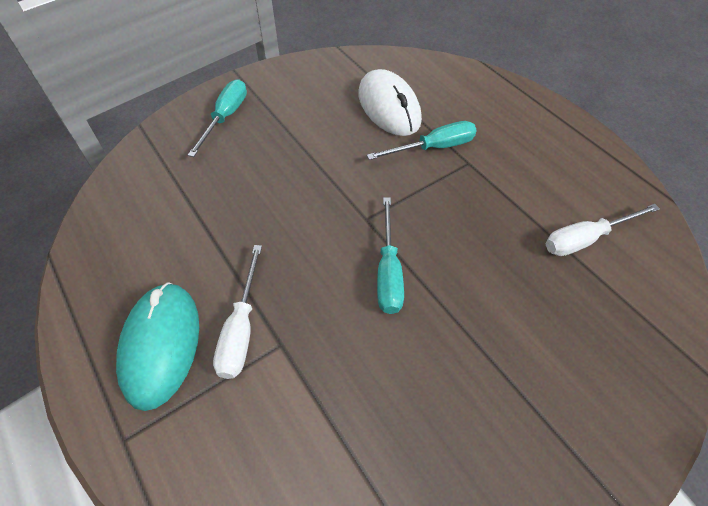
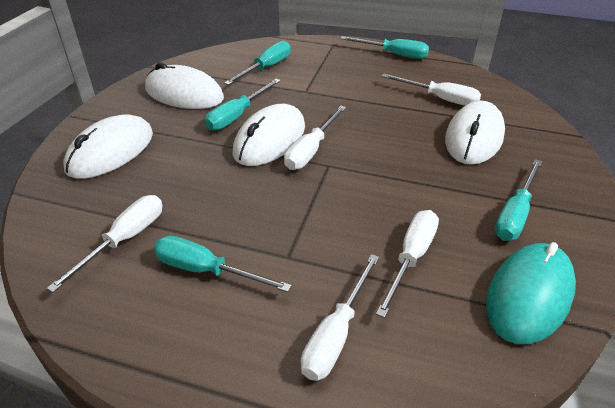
turquoise screwdriver: 3 -> 5
white mouse: 1 -> 4
white screwdriver: 2 -> 5

